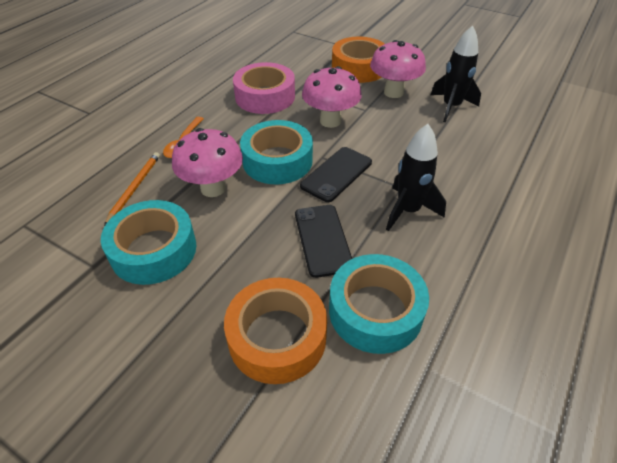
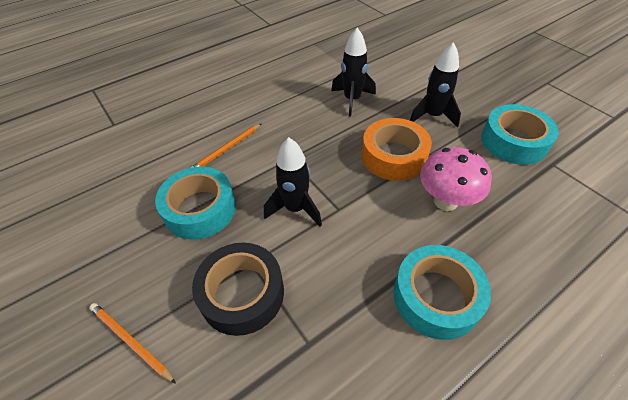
black phone: 2 -> 0
black rocket: 2 -> 3
black tape: 0 -> 1
orange pencil: 1 -> 2
orange spoon: 1 -> 0
orange tape: 2 -> 1
pink mushroom: 3 -> 1
pink tape: 1 -> 0

